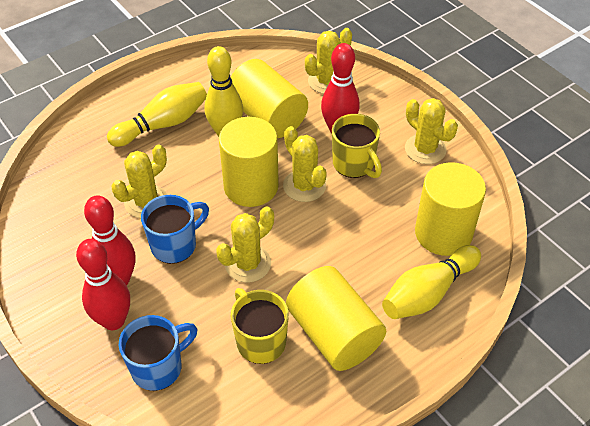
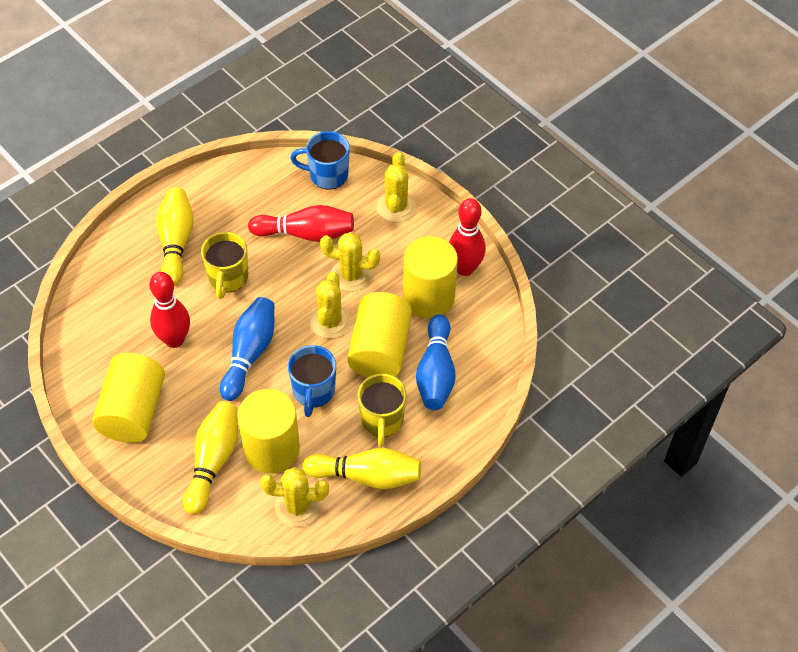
blue bowling pin: 0 -> 2
yellow cactus: 5 -> 4

